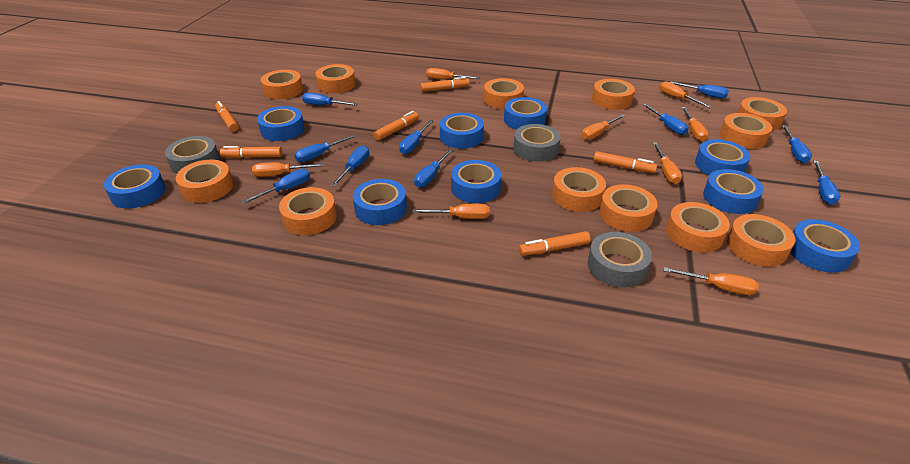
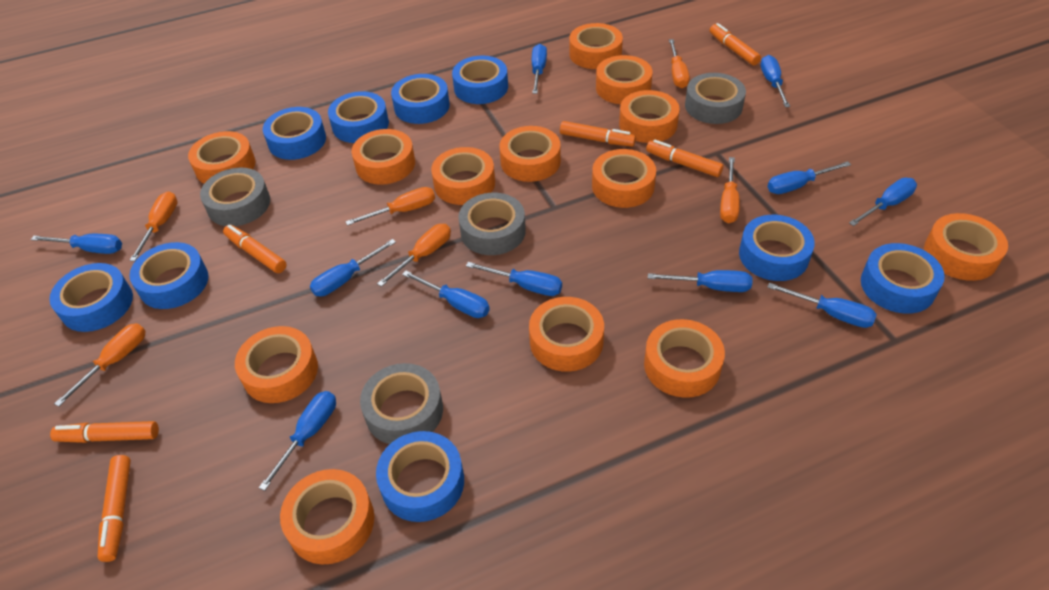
blue screwdriver: 10 -> 11
grey tape: 3 -> 4
orange screwdriver: 8 -> 6
orange tape: 12 -> 13

